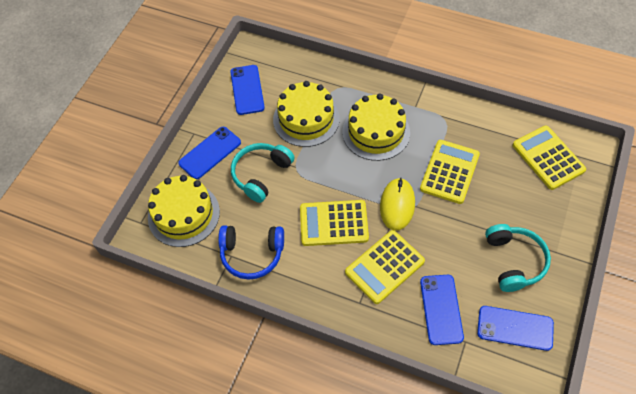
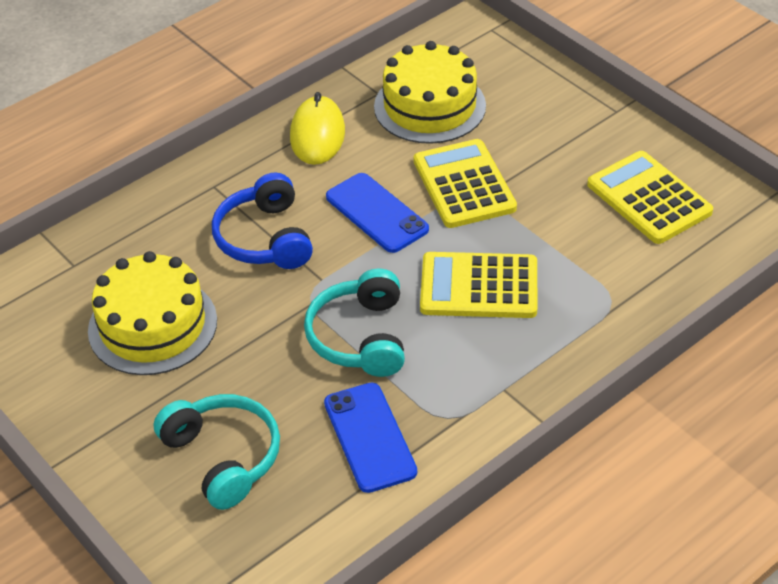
blue phone: 4 -> 2
yellow cake: 3 -> 2
yellow calculator: 4 -> 3

